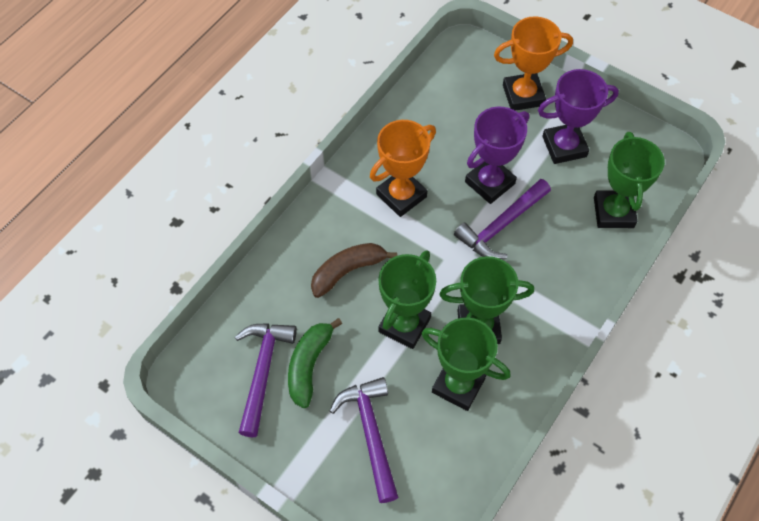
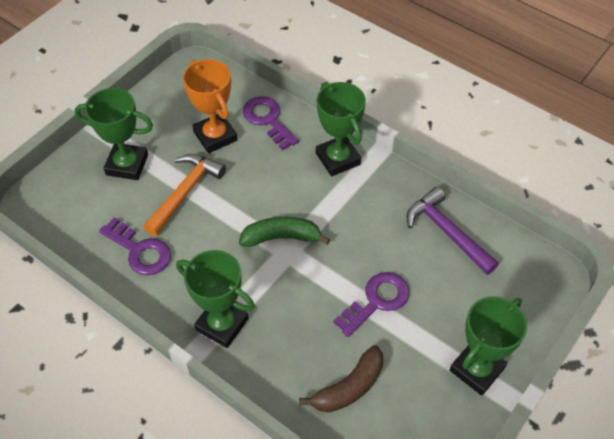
orange hammer: 0 -> 1
orange trophy: 2 -> 1
purple hammer: 3 -> 1
purple key: 0 -> 3
purple trophy: 2 -> 0

